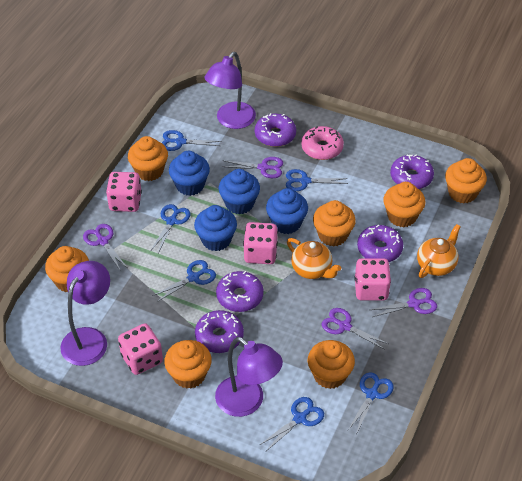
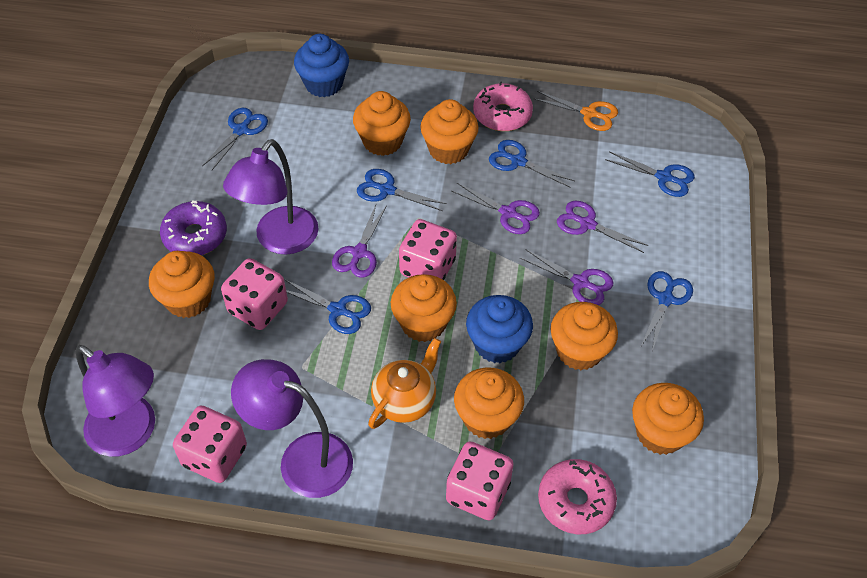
blue cupcake: 4 -> 2
orange scissors: 0 -> 1
orange teapot: 2 -> 1
pink donut: 1 -> 2
purple donut: 5 -> 1

